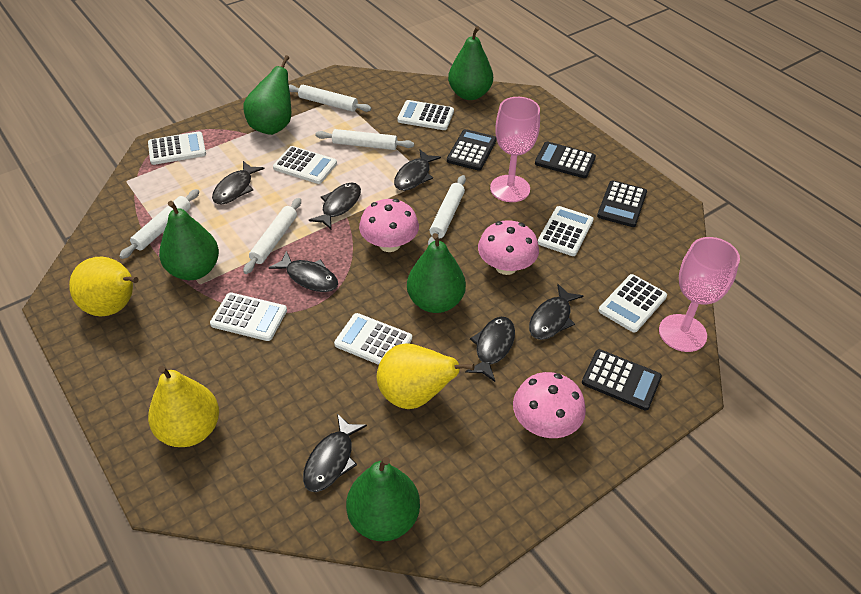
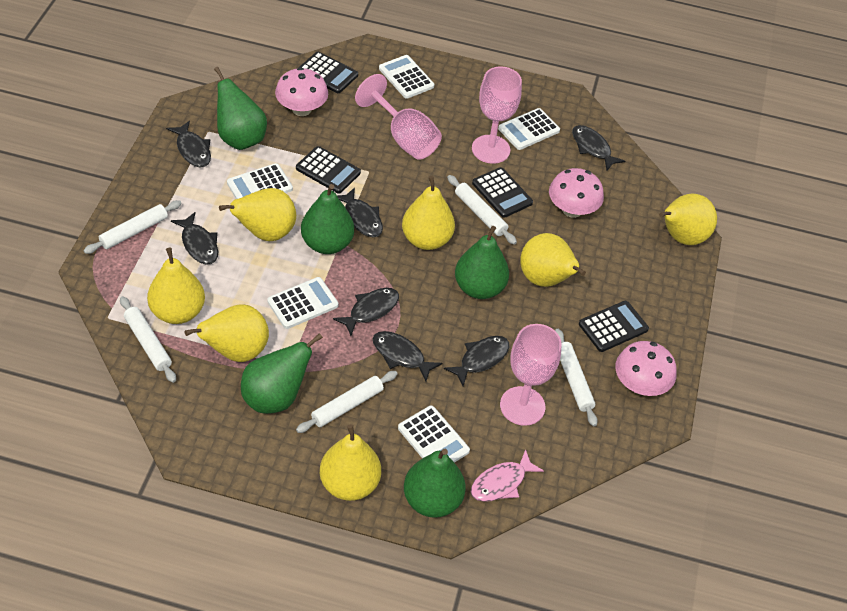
pink fish: 0 -> 1
pink goblet: 2 -> 3
white calculator: 7 -> 5
yellow pear: 3 -> 7

